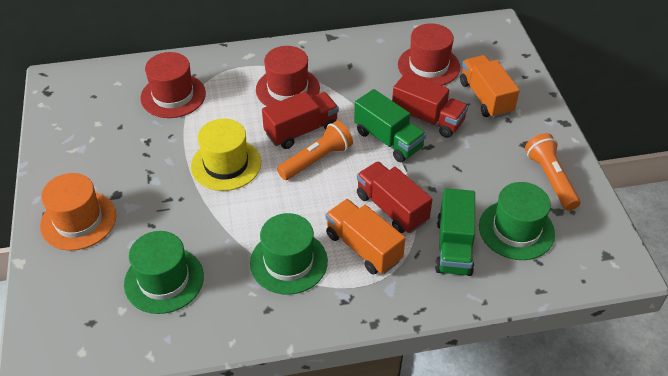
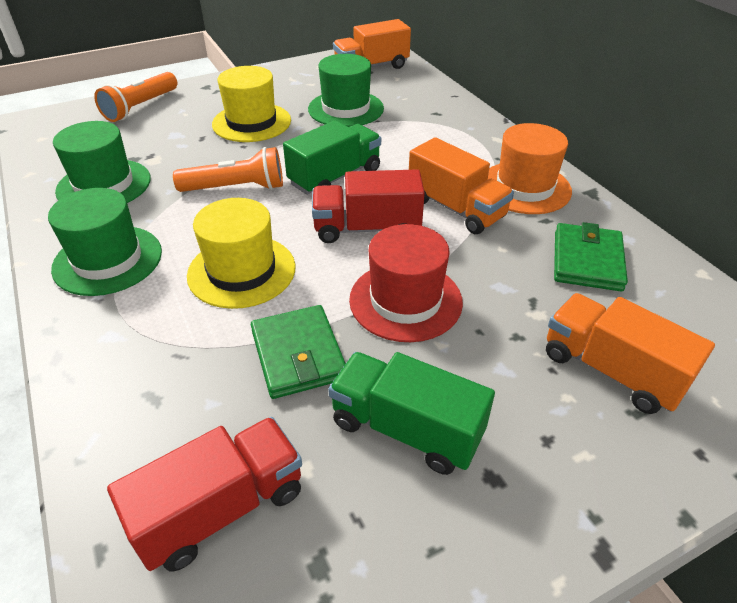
green wallet: 0 -> 2
orange truck: 2 -> 3
red hat: 3 -> 1
red truck: 3 -> 2
yellow hat: 1 -> 2

